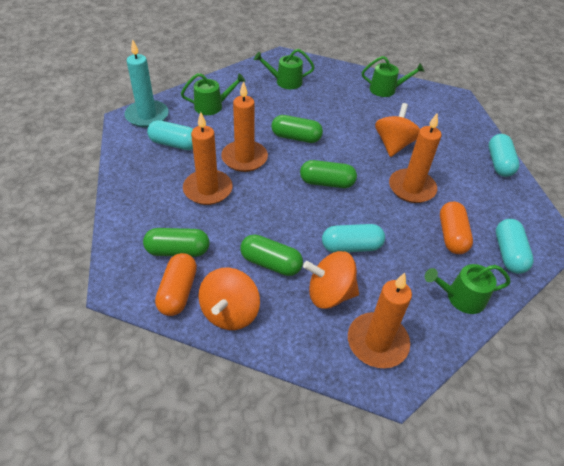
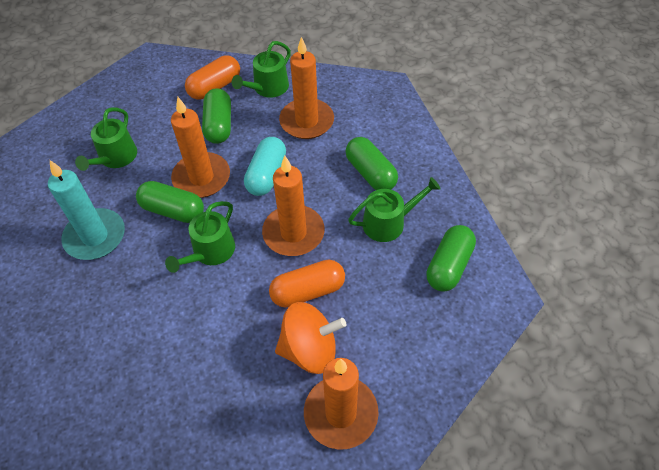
orange spinning top: 3 -> 1
turquoise capsule: 4 -> 1

